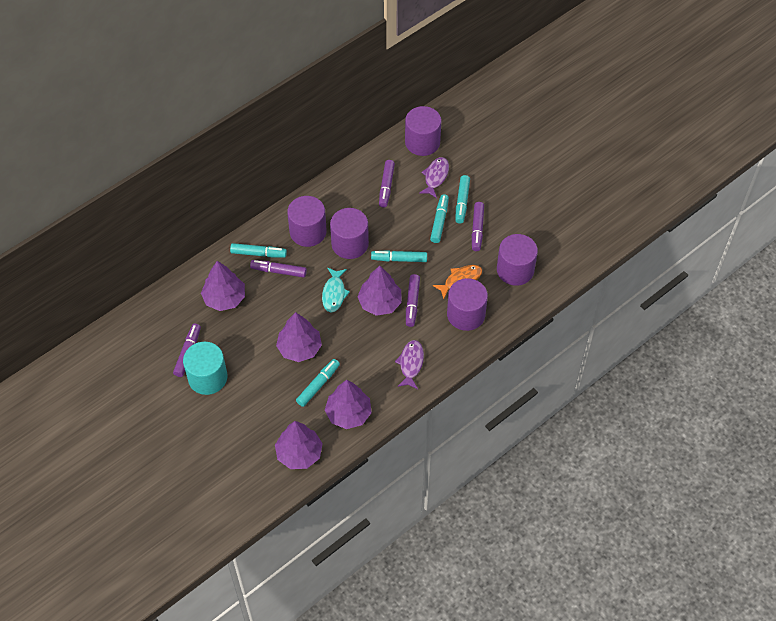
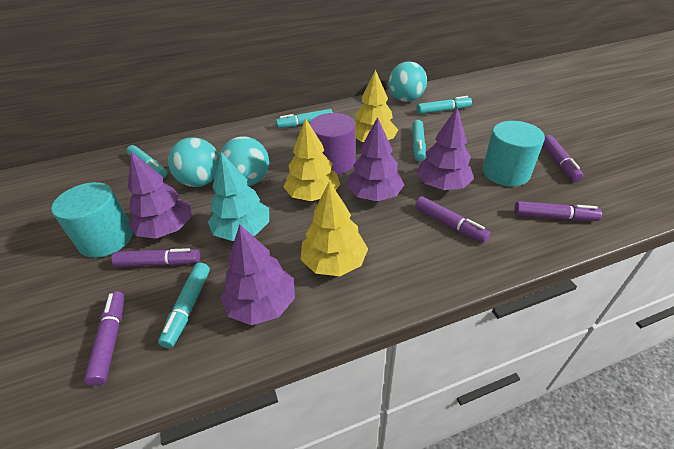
orange fish: 1 -> 0
purple cylinder: 5 -> 1
purple fish: 2 -> 0
purple tree: 5 -> 4
turquoise ball: 0 -> 3
turquoise cylinder: 1 -> 2
turquoise fish: 1 -> 0
turquoise tree: 0 -> 1
yellow tree: 0 -> 3

